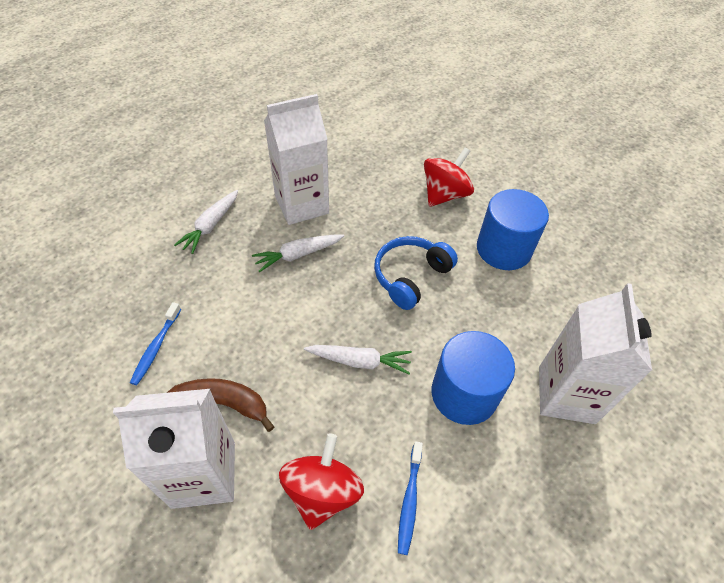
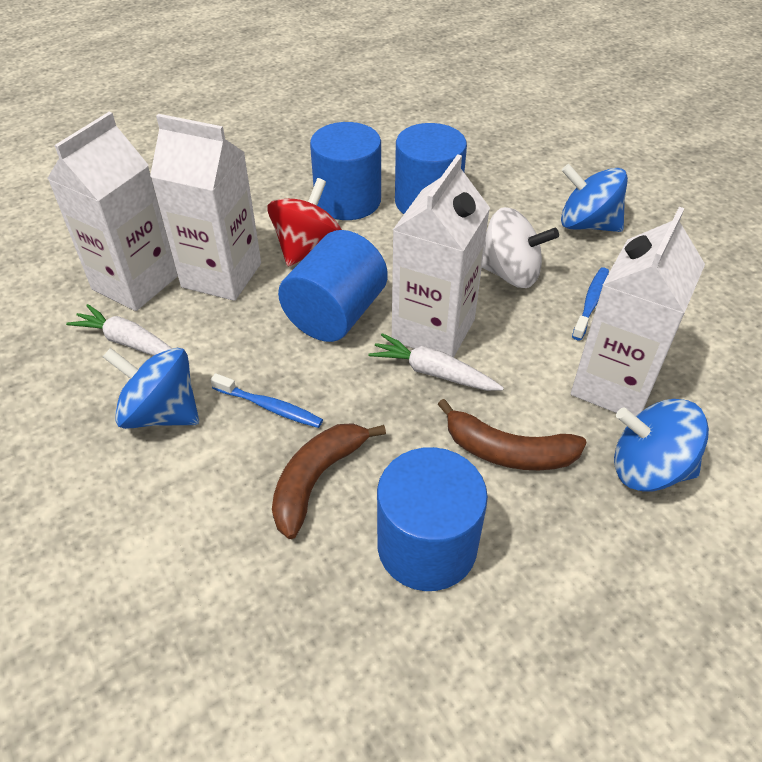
blue cylinder: 2 -> 4
blue headphones: 1 -> 0
blue spinning top: 0 -> 3
brown banana: 1 -> 2
red spinning top: 2 -> 1
white carrot: 3 -> 2
white carton: 3 -> 4
white spinning top: 0 -> 1

